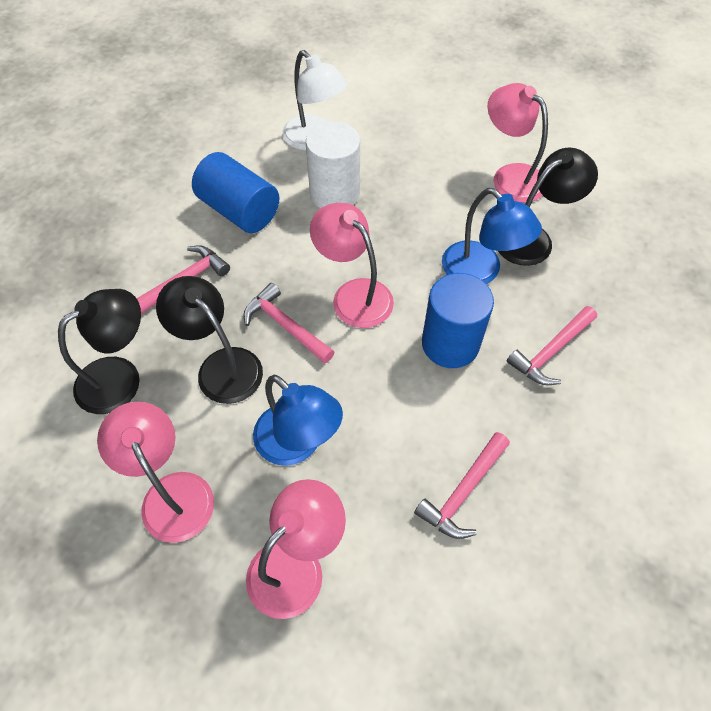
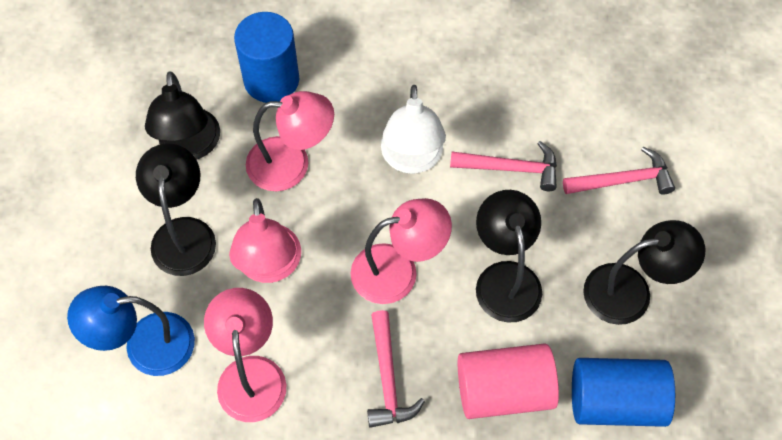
black lamp: 3 -> 4
blue lamp: 2 -> 1
pink cylinder: 0 -> 1
pink hammer: 4 -> 3
white cylinder: 1 -> 0

